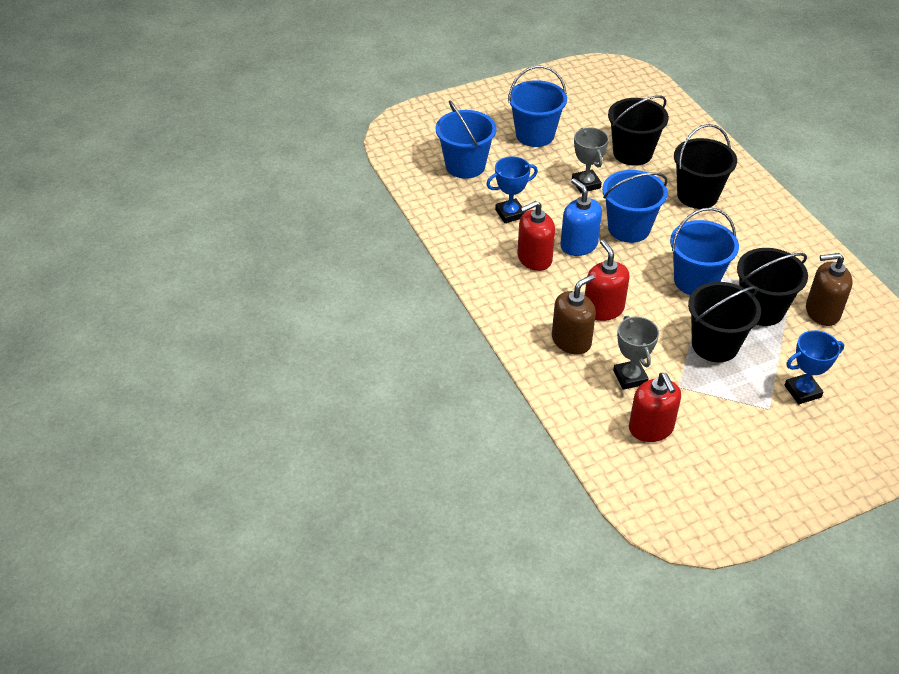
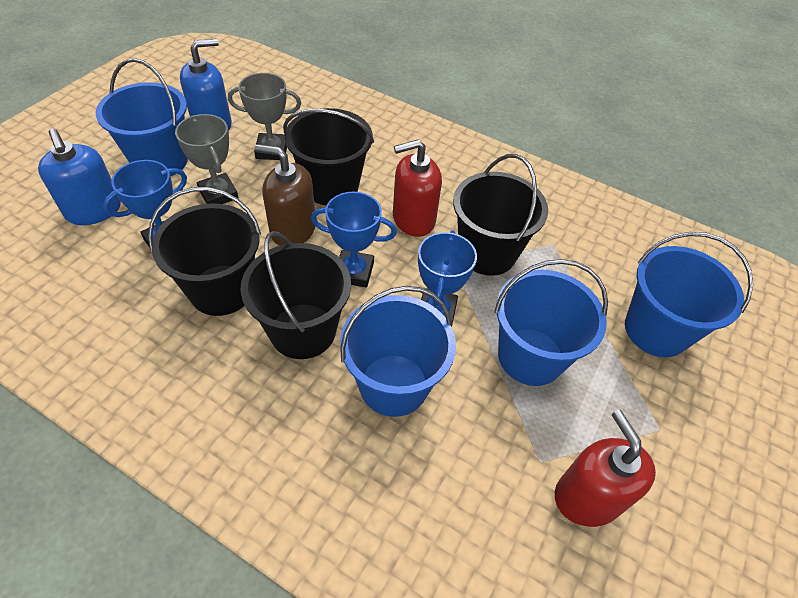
blue soap dispenser: 1 -> 2
blue trophy: 2 -> 3
brown soap dispenser: 2 -> 1
red soap dispenser: 3 -> 2

